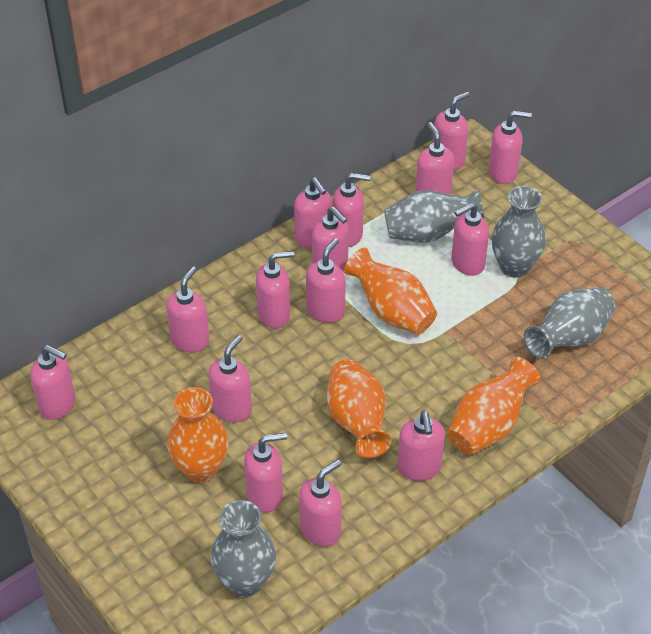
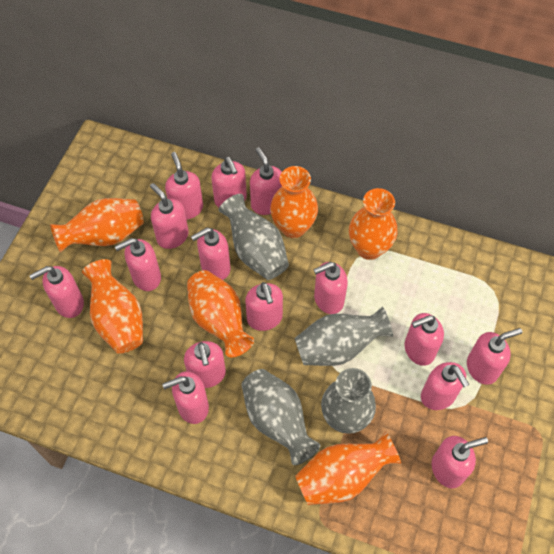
orange vase: 4 -> 6

